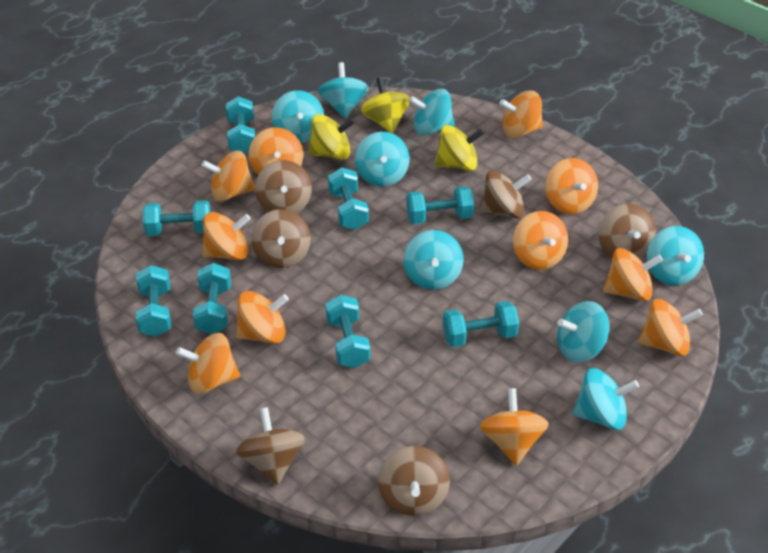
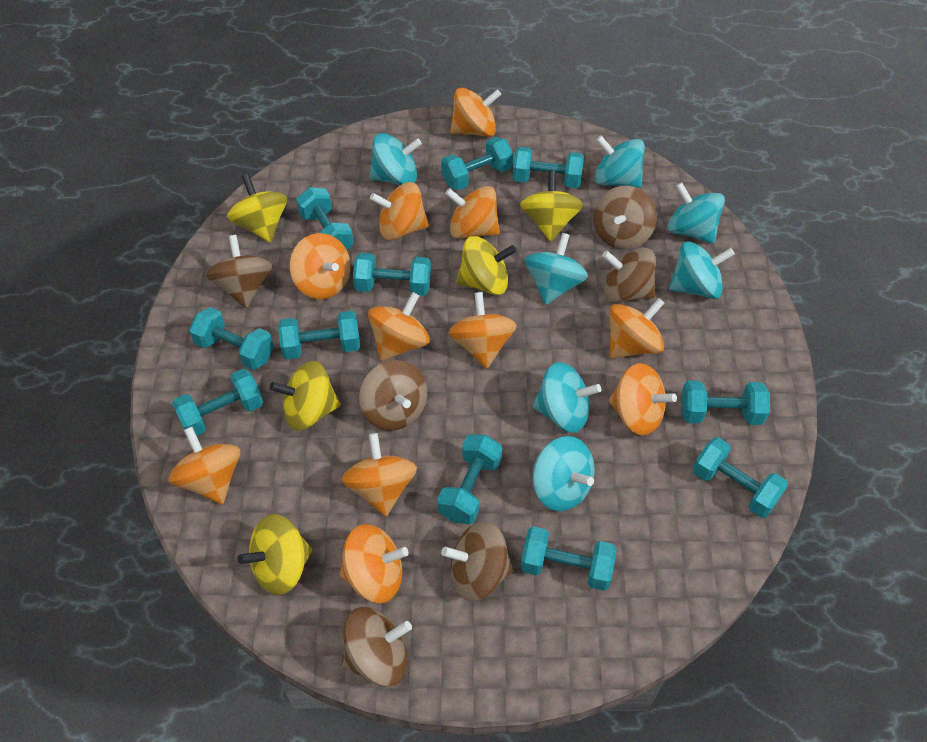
turquoise dumbbell: 8 -> 11
turquoise spinning top: 8 -> 7
yellow spinning top: 3 -> 5

